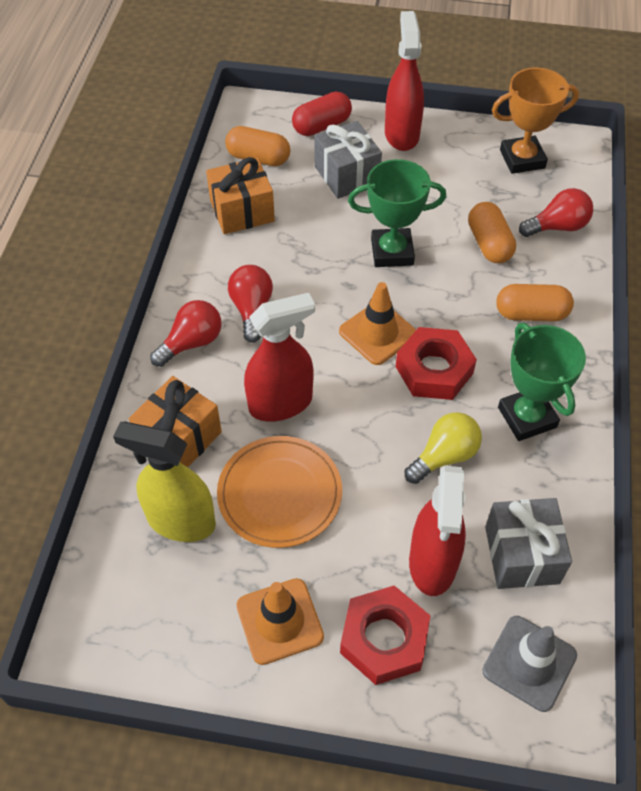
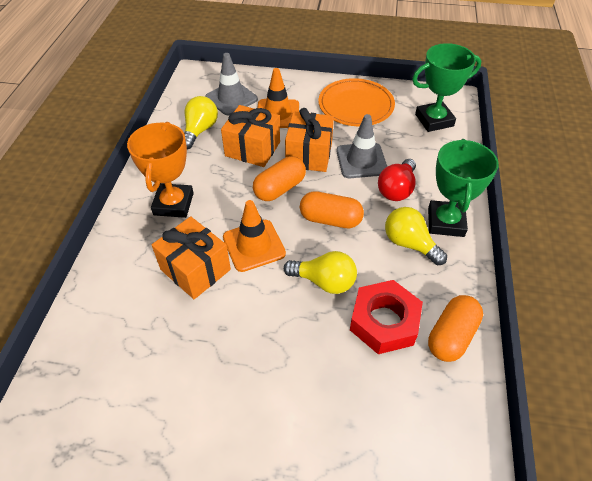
grey gift: 2 -> 0
grey traffic cone: 1 -> 2
orange gift: 2 -> 3
red capsule: 1 -> 0
red light bulb: 3 -> 1
red nut: 2 -> 1
red spray bottle: 3 -> 0
yellow light bulb: 1 -> 3
yellow spray bottle: 1 -> 0

